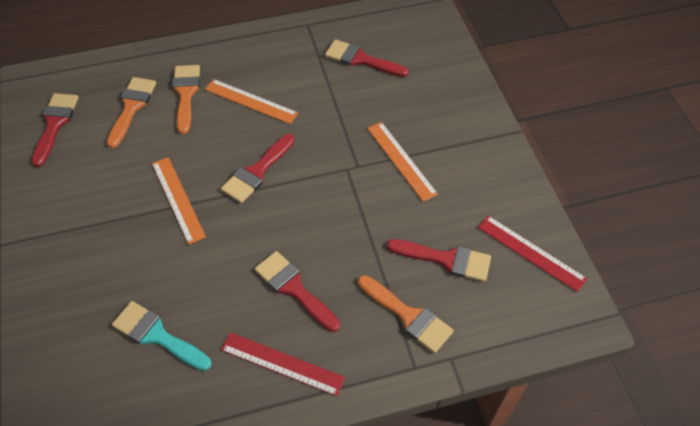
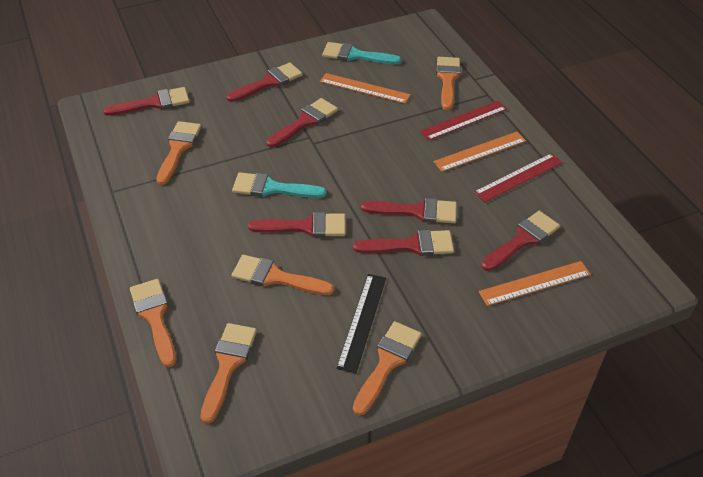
black ruler: 0 -> 1
orange brush: 3 -> 6
red brush: 5 -> 7
turquoise brush: 1 -> 2

